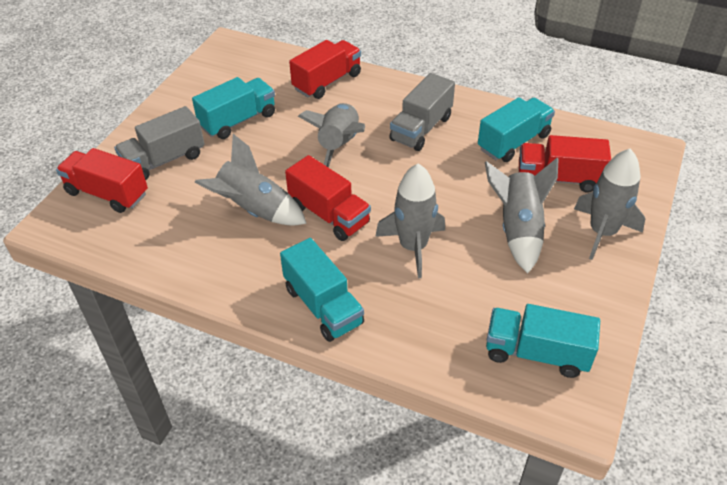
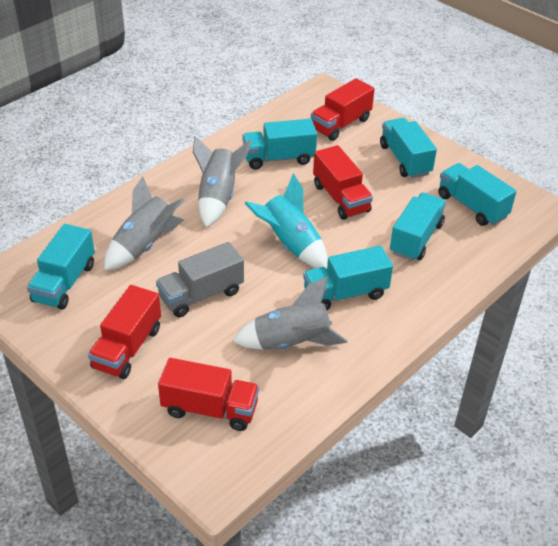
grey rocket: 5 -> 3
grey truck: 2 -> 1
turquoise rocket: 0 -> 1
turquoise truck: 4 -> 6

